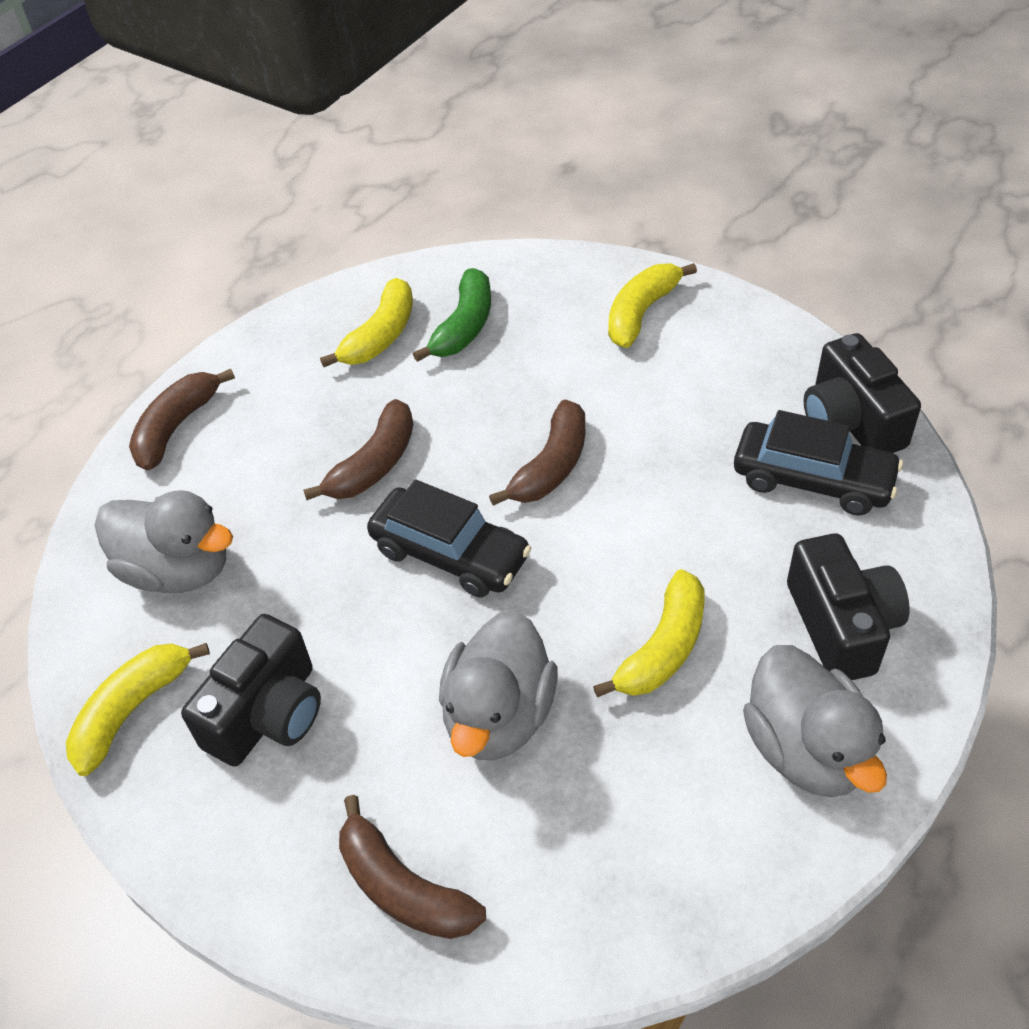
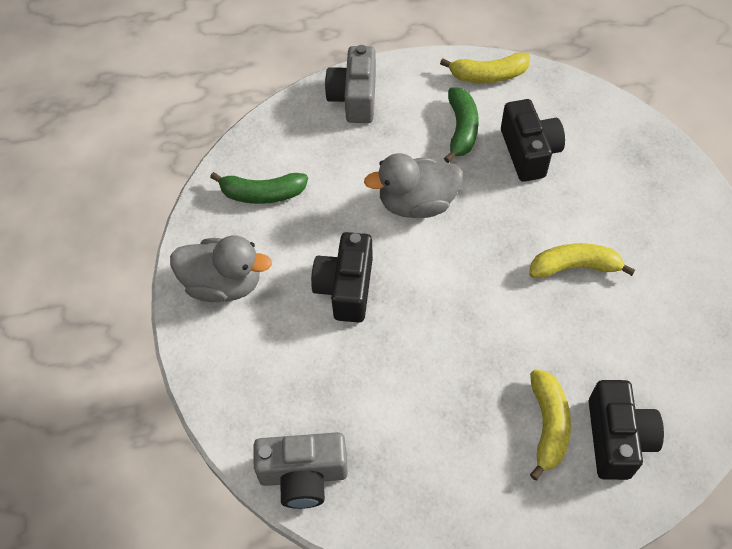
black car: 2 -> 0
brown banana: 4 -> 0
green banana: 1 -> 2
grey camera: 0 -> 2
grey duck: 3 -> 2
yellow banana: 4 -> 3

